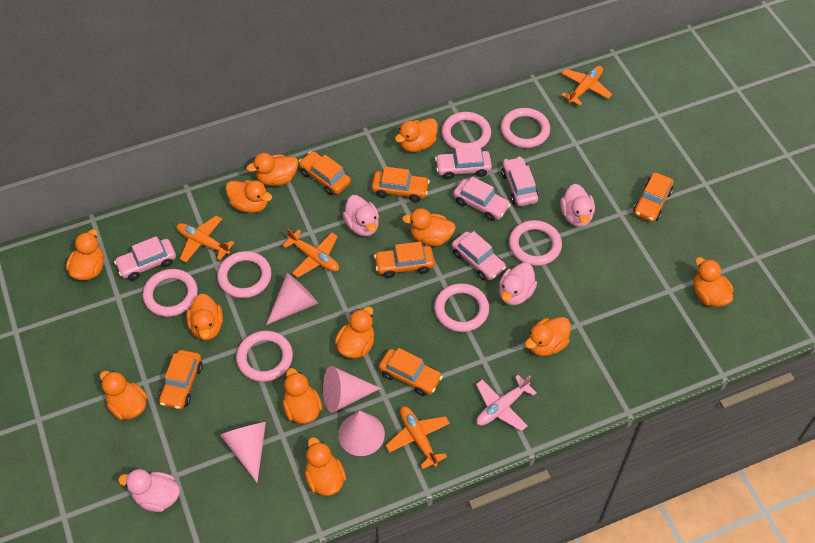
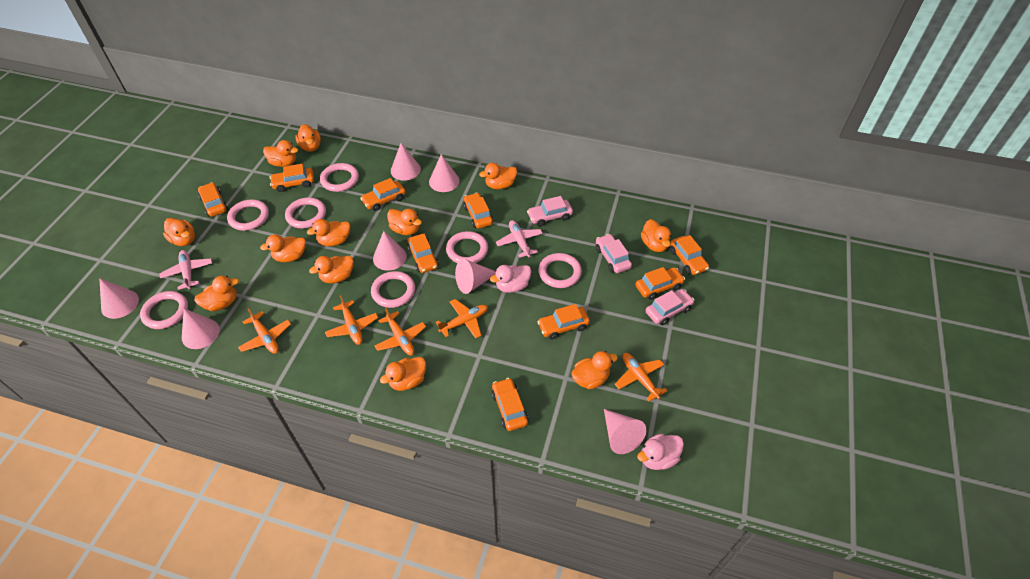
orange car: 6 -> 9
orange plane: 4 -> 5
pink car: 5 -> 3
pink cone: 4 -> 7
pink duck: 4 -> 2
pink plane: 1 -> 2

